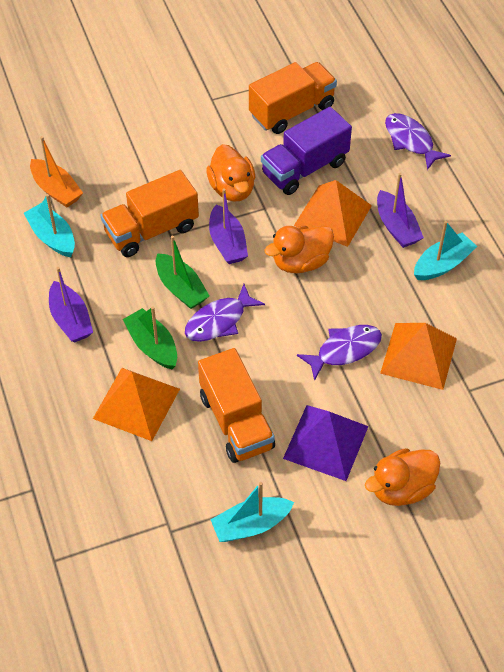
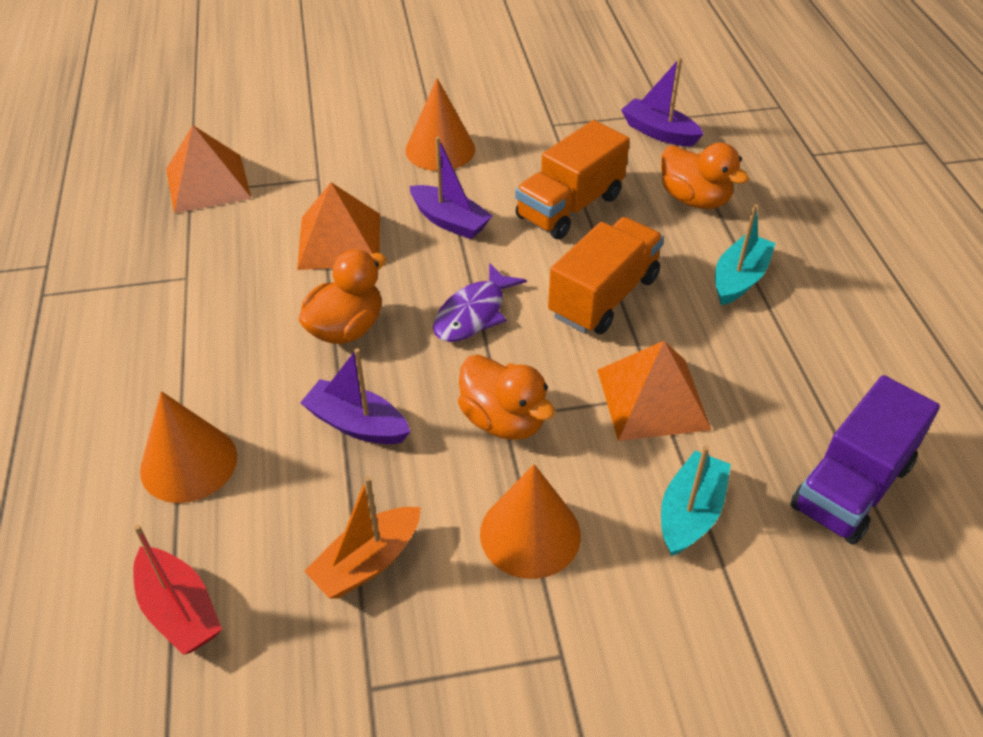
green boat: 2 -> 0
orange cone: 0 -> 3
orange truck: 3 -> 2
purple fish: 3 -> 1
purple pyramid: 1 -> 0
red boat: 0 -> 1
turquoise boat: 3 -> 2

